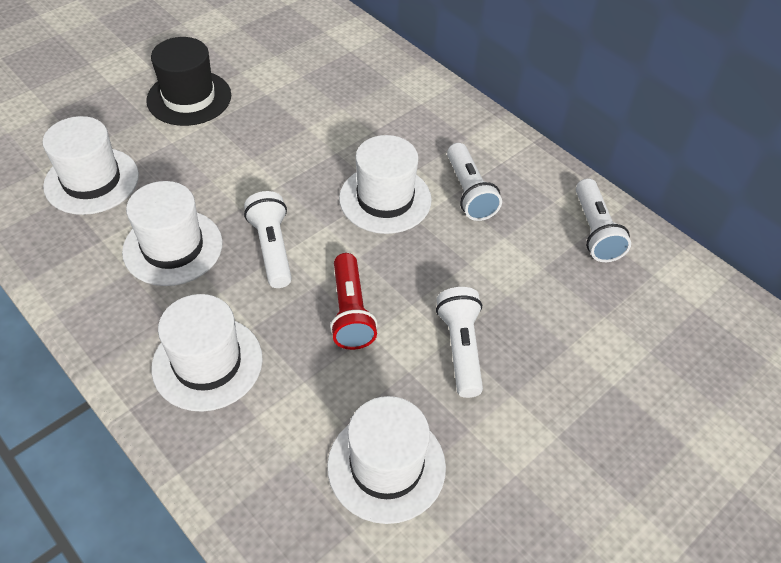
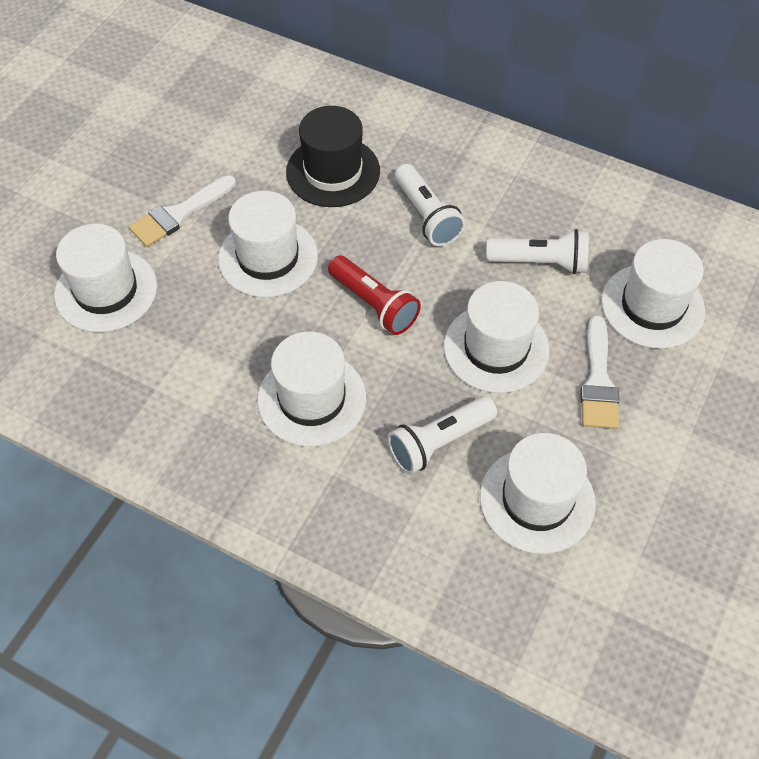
white brush: 0 -> 2
white flashlight: 4 -> 3
white hat: 5 -> 6

